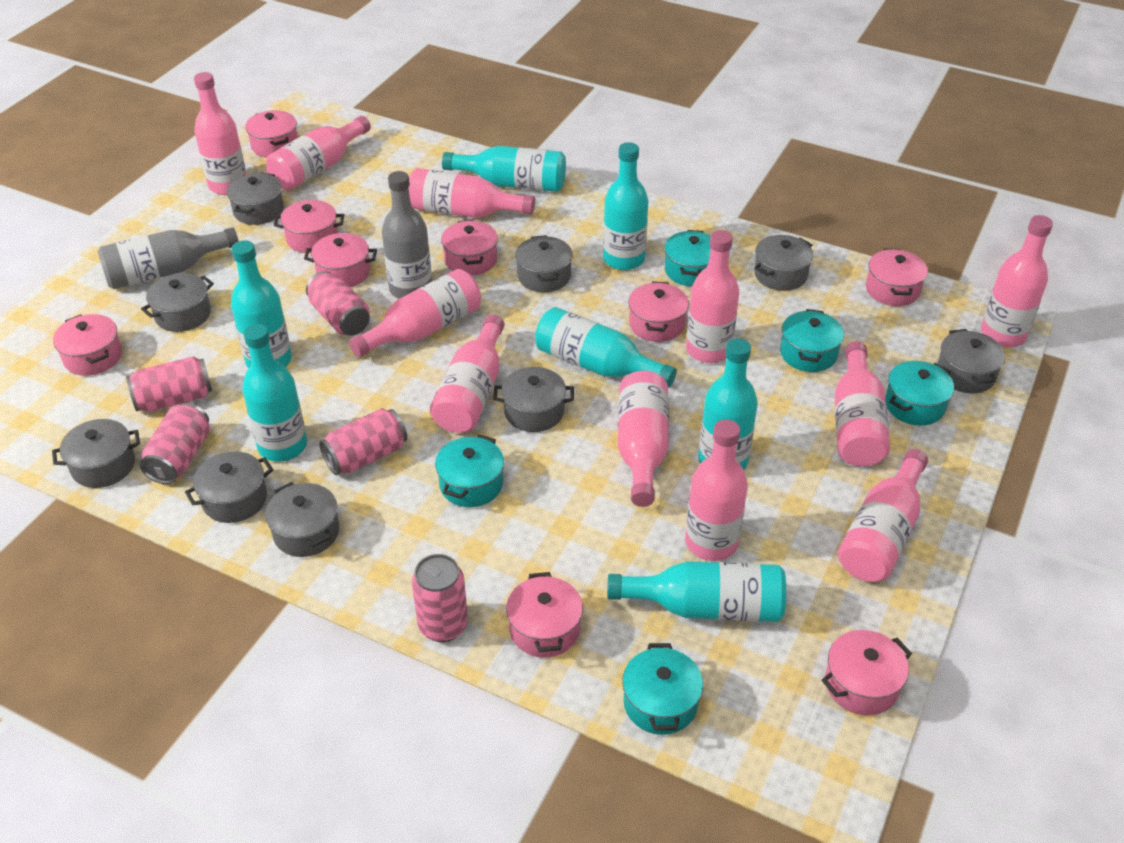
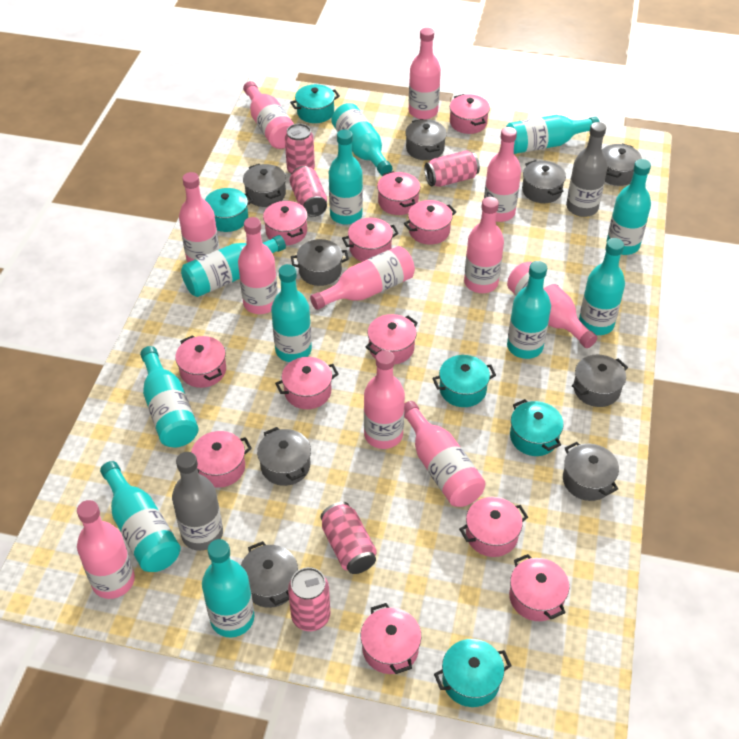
pink pot: 9 -> 12
turquoise bottle: 7 -> 11

